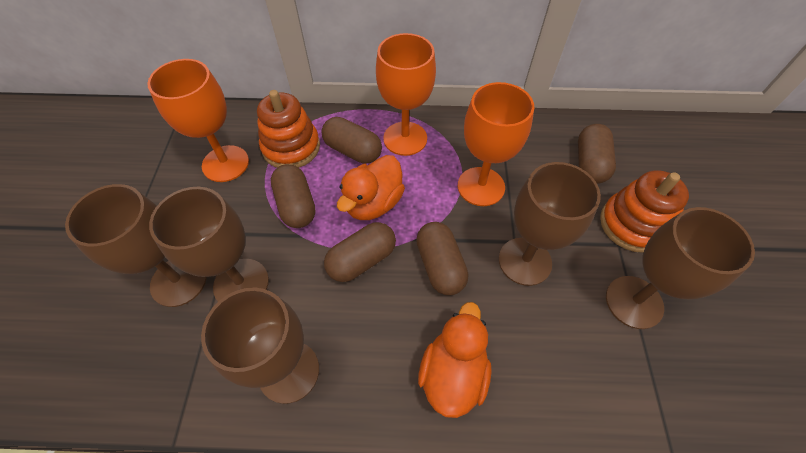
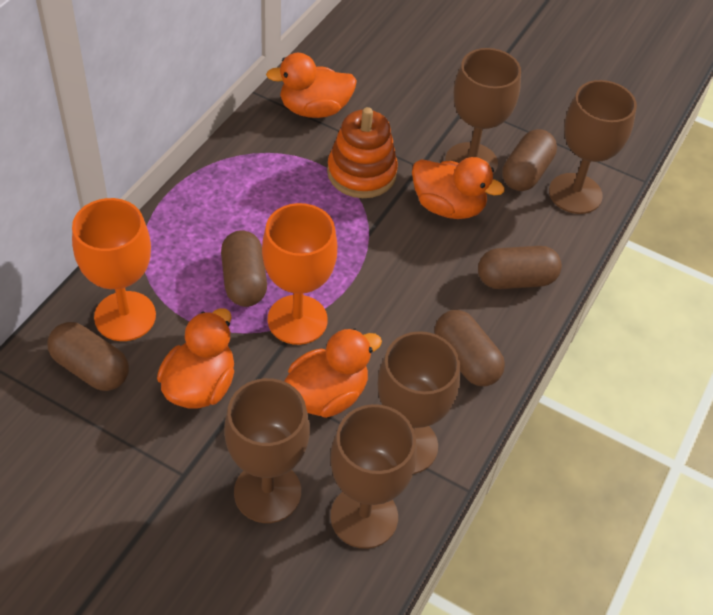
orange duck: 2 -> 4
orange goblet: 3 -> 2
orange stacking toy: 2 -> 1

